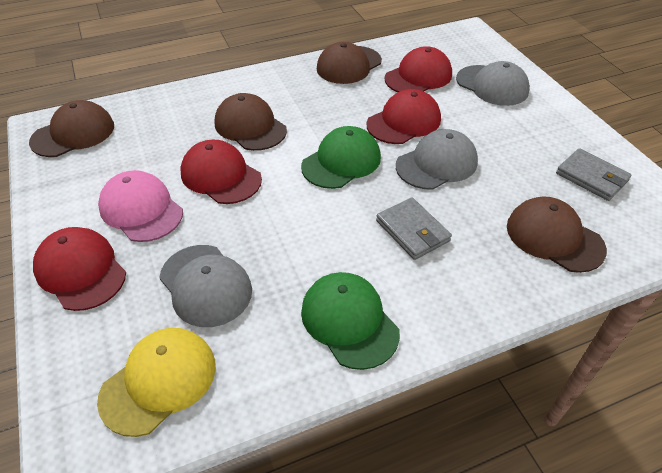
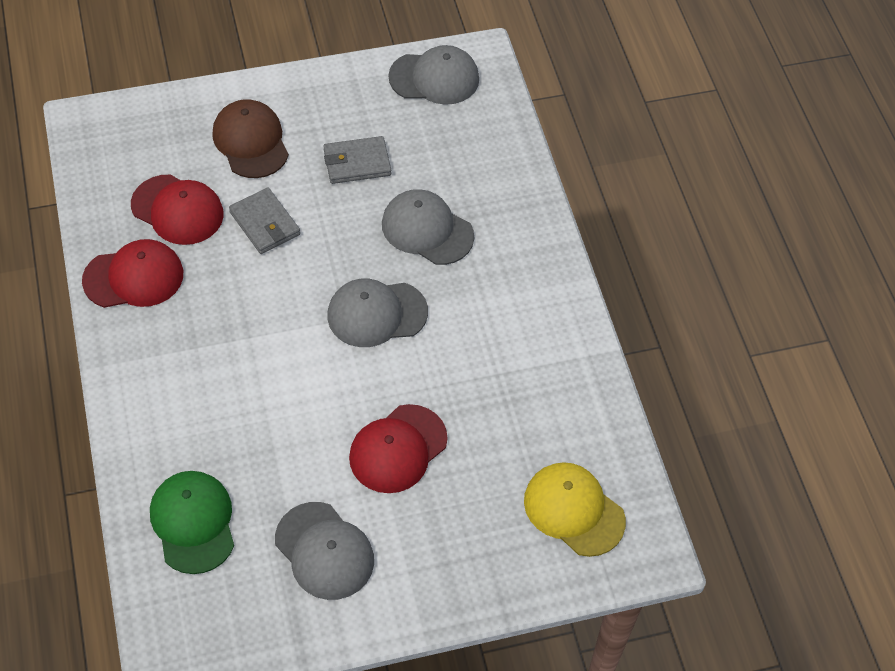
brown cap: 4 -> 1
green cap: 2 -> 1
grey cap: 3 -> 4
pink cap: 1 -> 0
red cap: 4 -> 3

